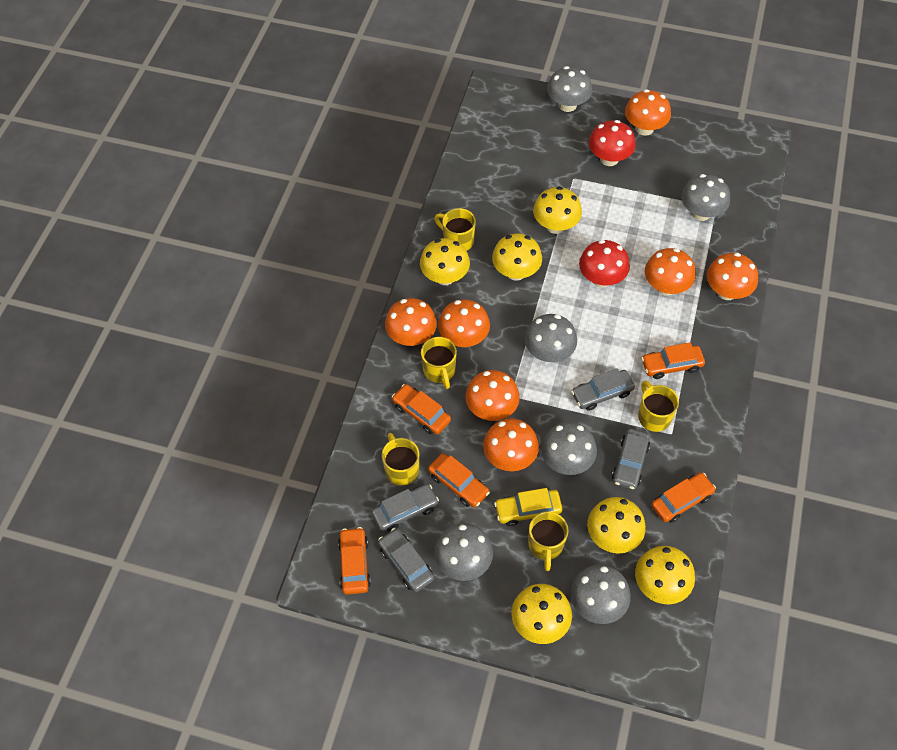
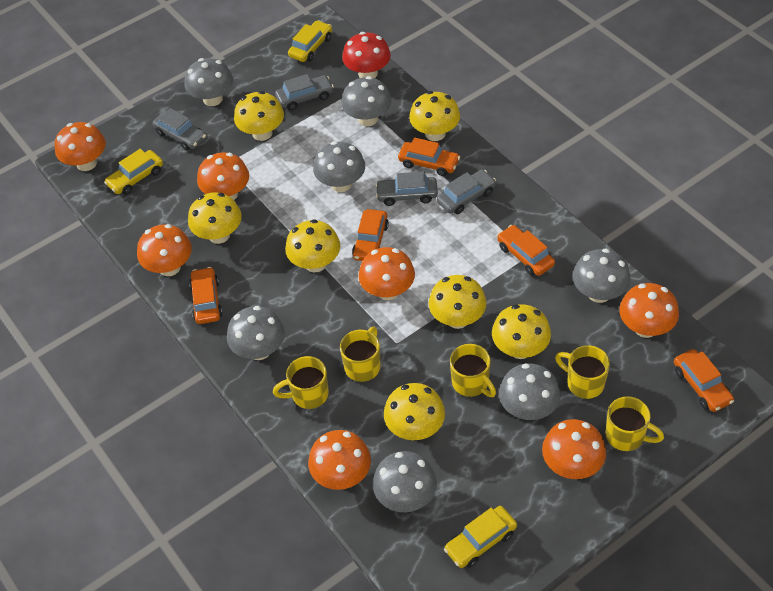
grey mushroom: 6 -> 7
red mushroom: 2 -> 1
yellow car: 1 -> 3
yellow mushroom: 6 -> 7

